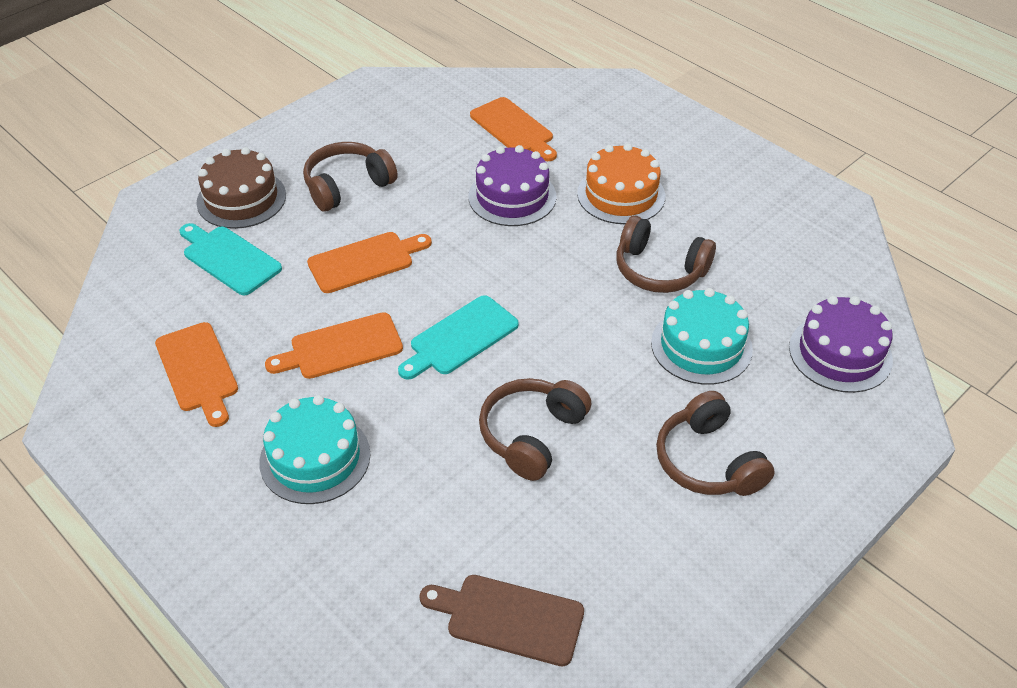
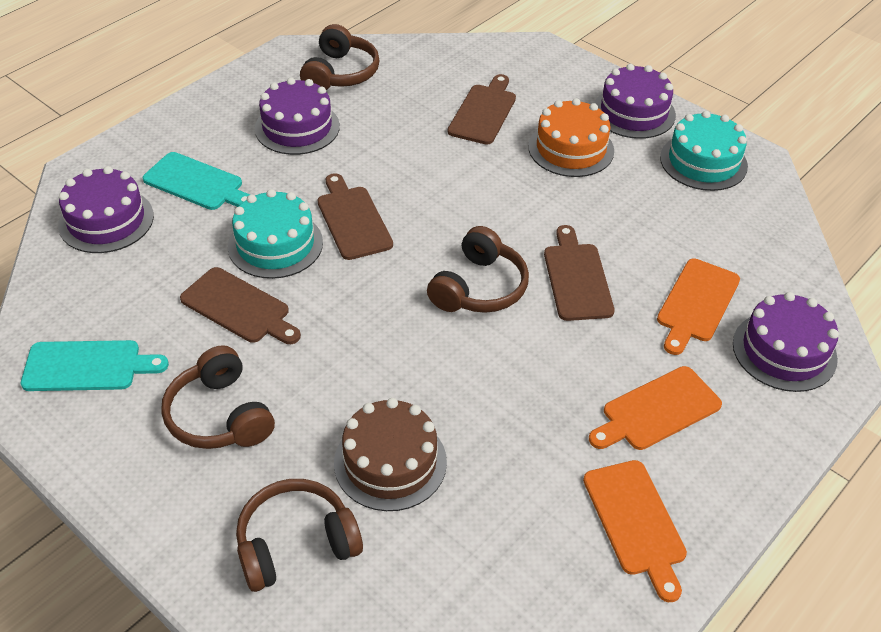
brown cutting board: 1 -> 4
orange cutting board: 4 -> 3
purple cake: 2 -> 4

